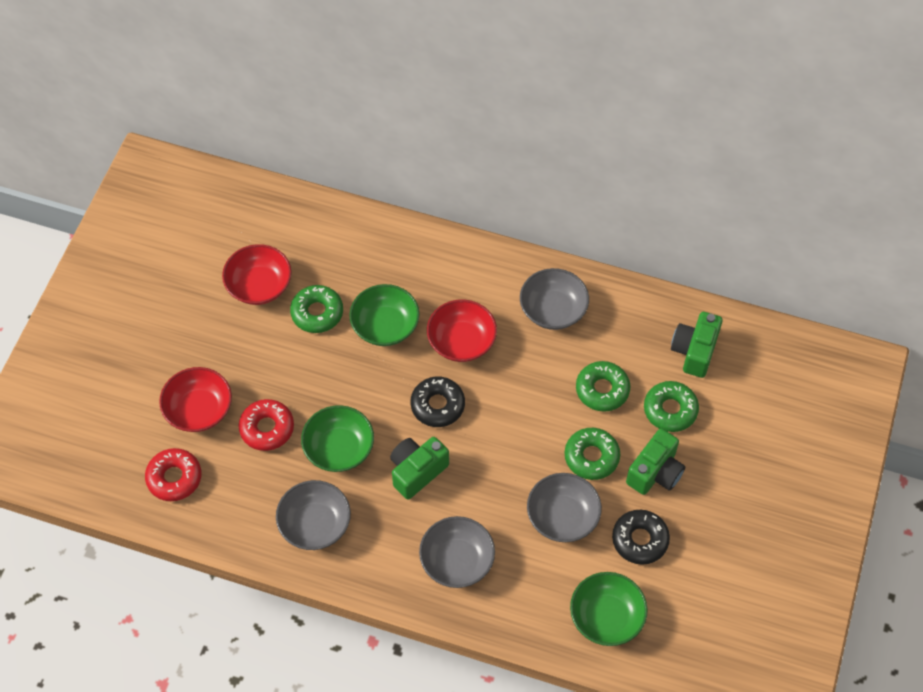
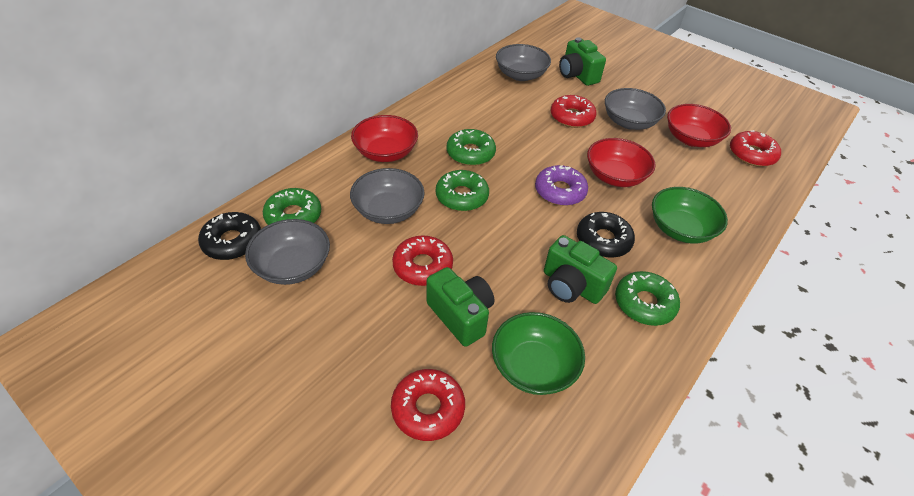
green bowl: 3 -> 2
purple donut: 0 -> 1
red donut: 2 -> 4

